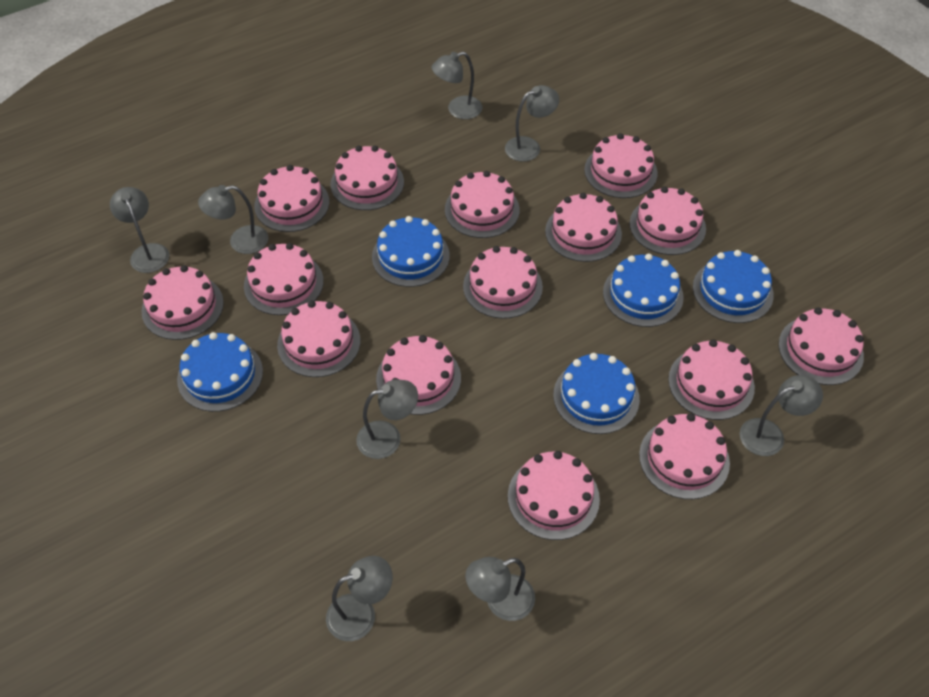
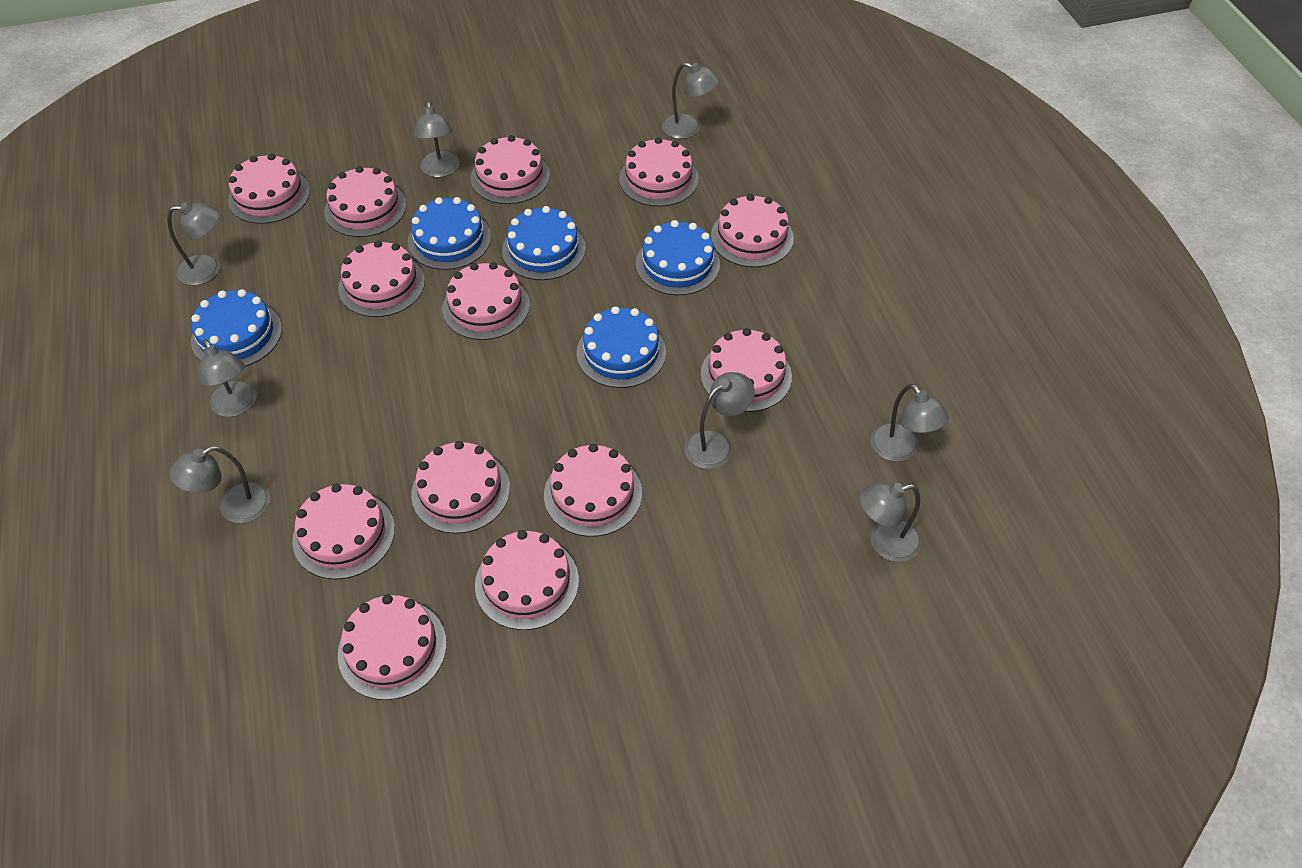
pink cake: 15 -> 13

